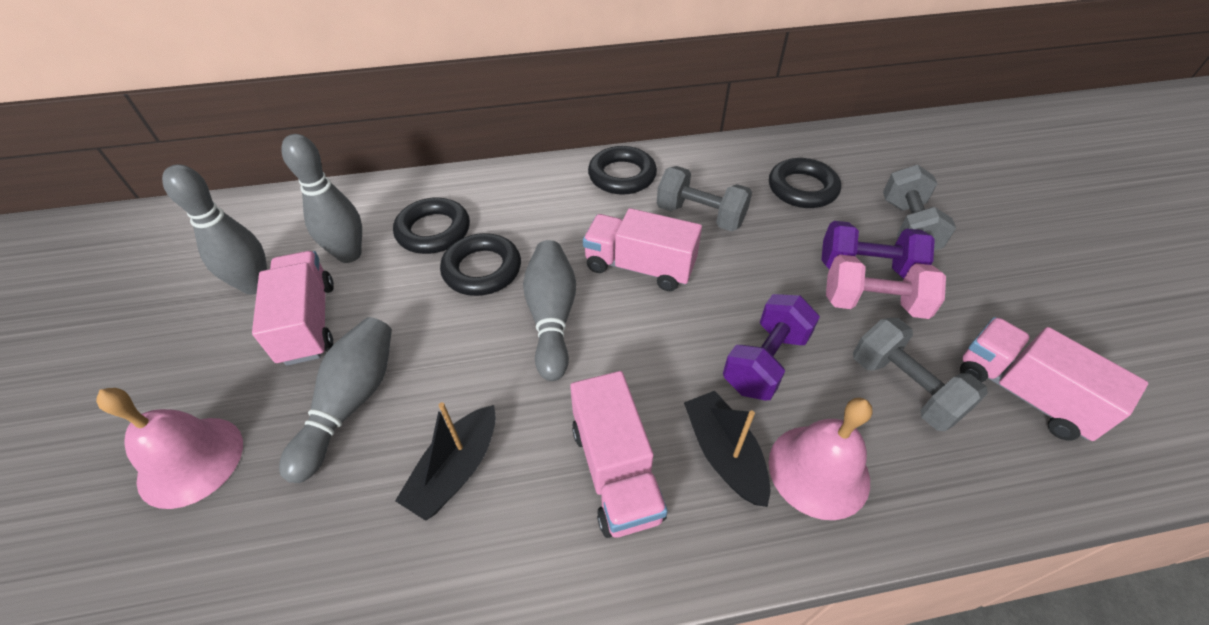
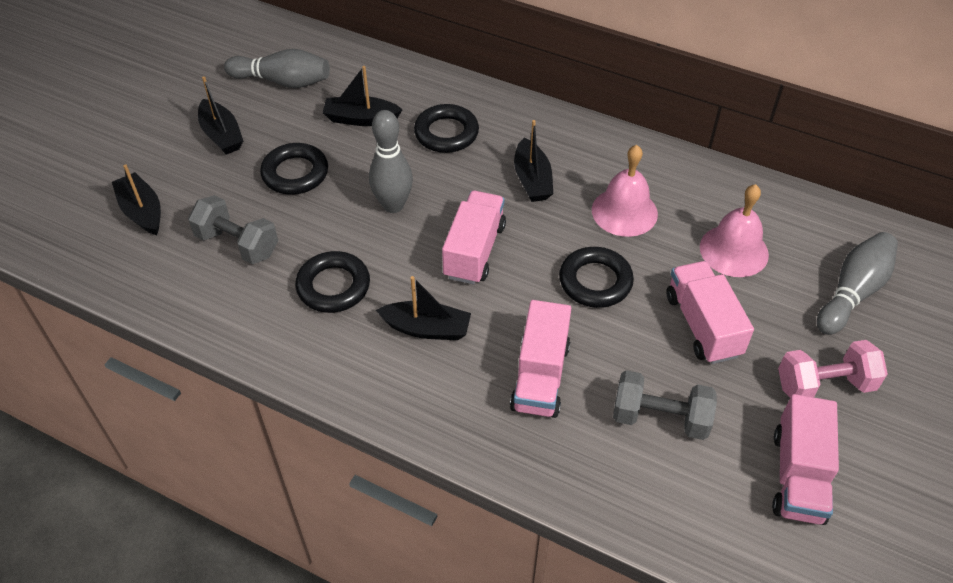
black boat: 2 -> 5
grey bowling pin: 4 -> 3
grey dumbbell: 3 -> 2
purple dumbbell: 2 -> 0

